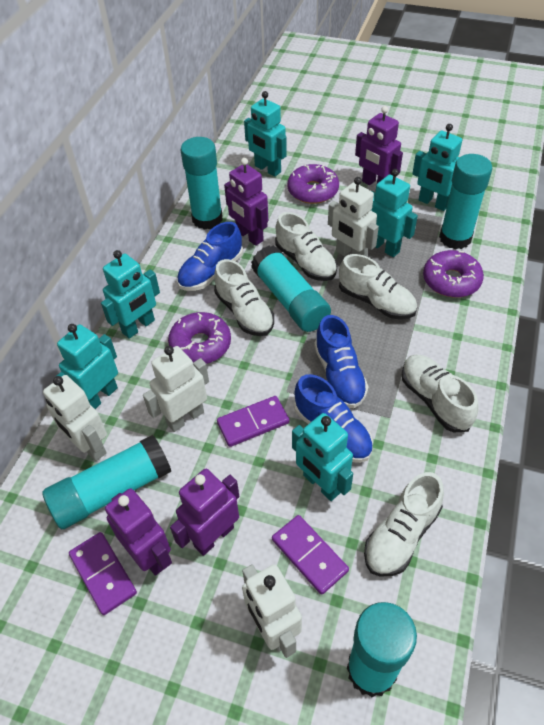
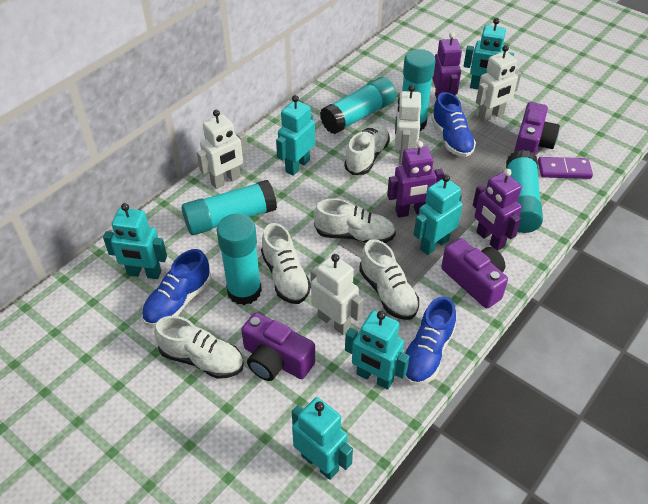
purple camera: 0 -> 3
purple domino: 3 -> 1
purple donut: 3 -> 0
purple robot: 4 -> 3

